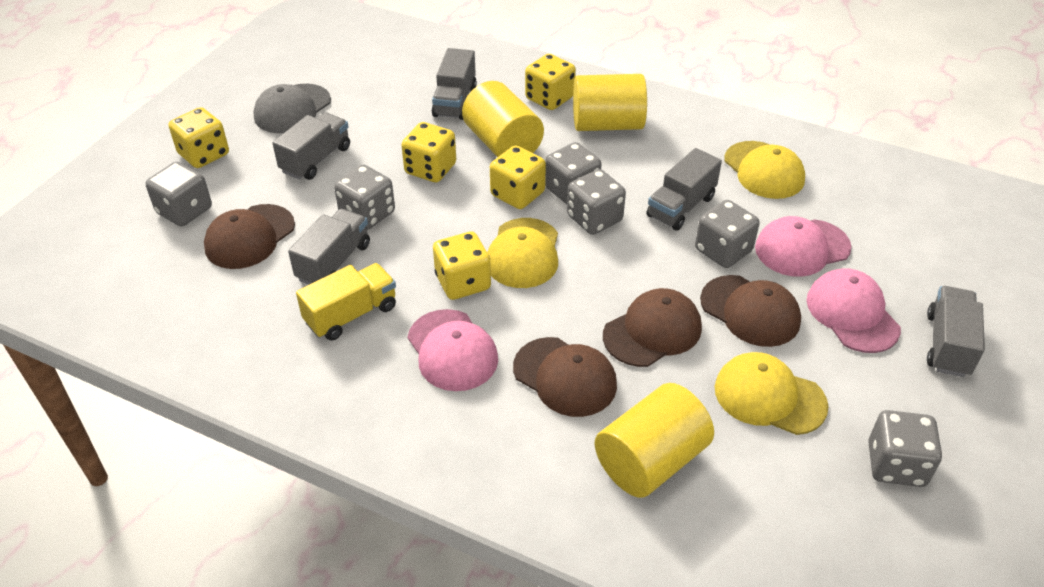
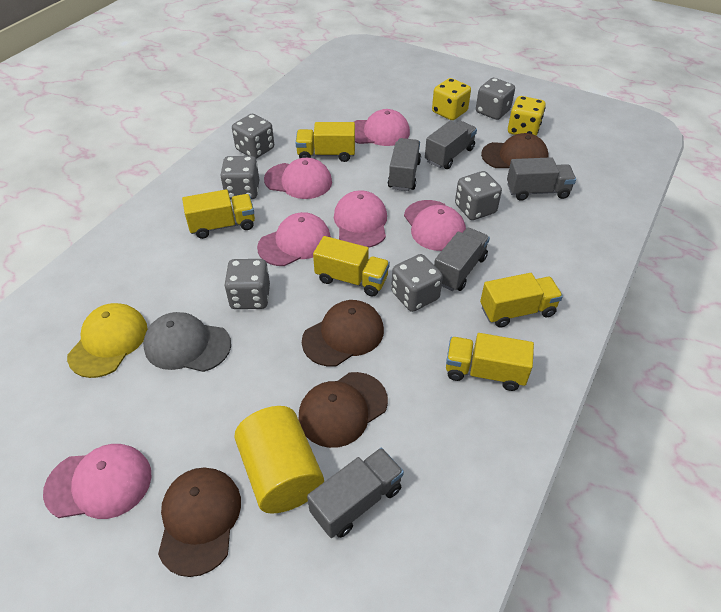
pink cap: 3 -> 6
yellow cap: 3 -> 1
yellow cylinder: 3 -> 1
yellow dice: 5 -> 2
yellow truck: 1 -> 5

